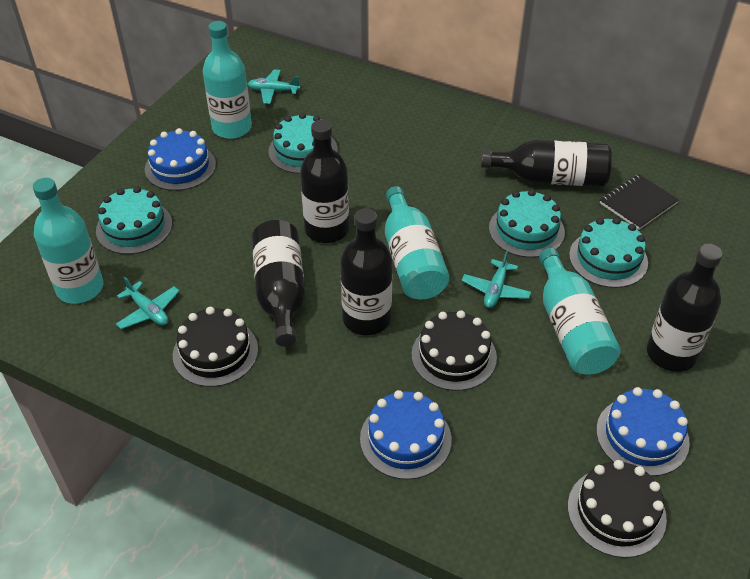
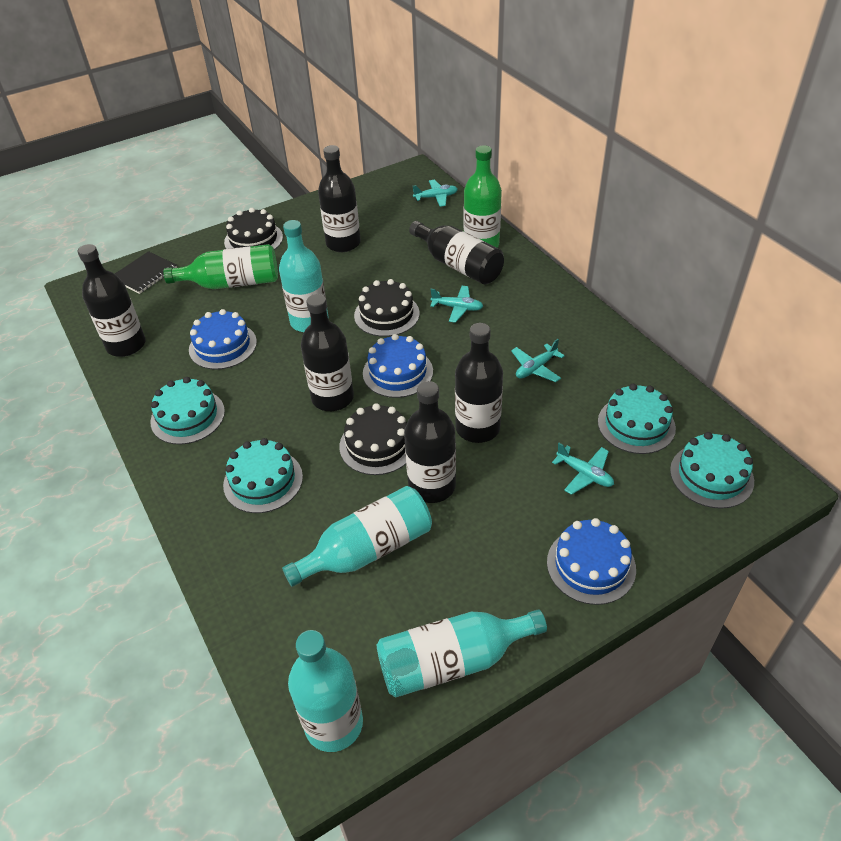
black bottle: 5 -> 6
green bottle: 0 -> 2
turquoise plane: 3 -> 4

